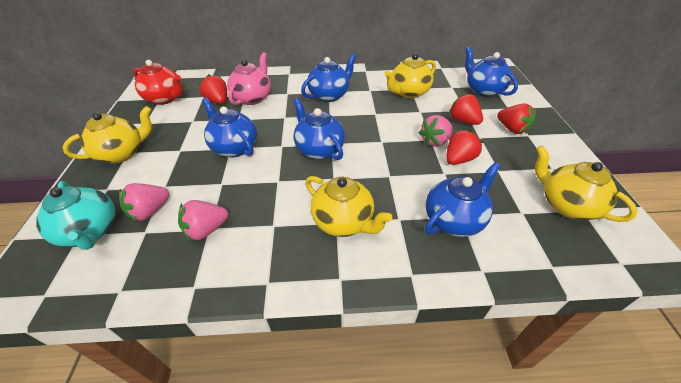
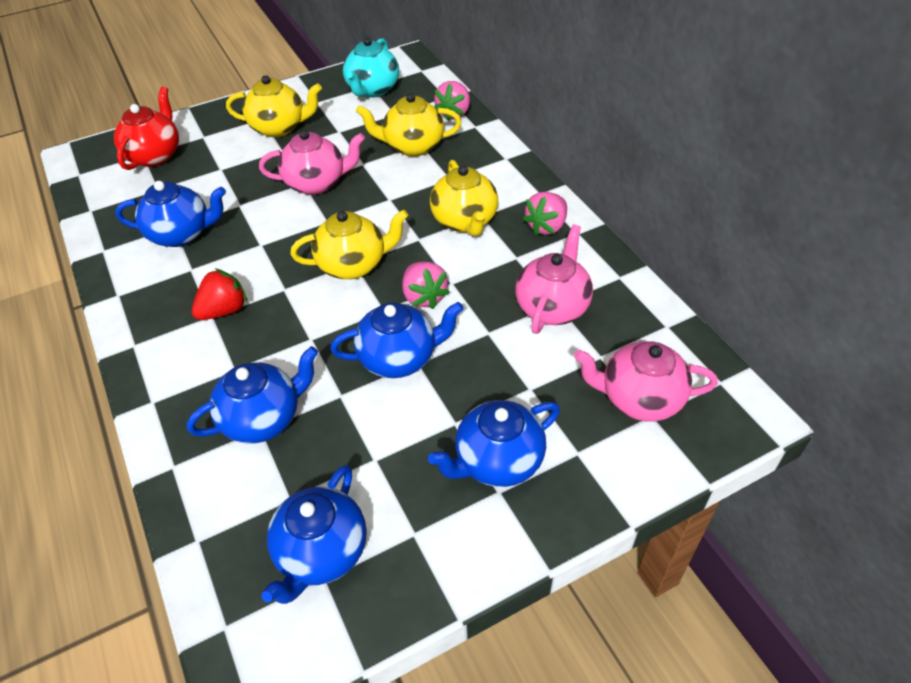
pink teapot: 1 -> 3
red strawberry: 4 -> 1

